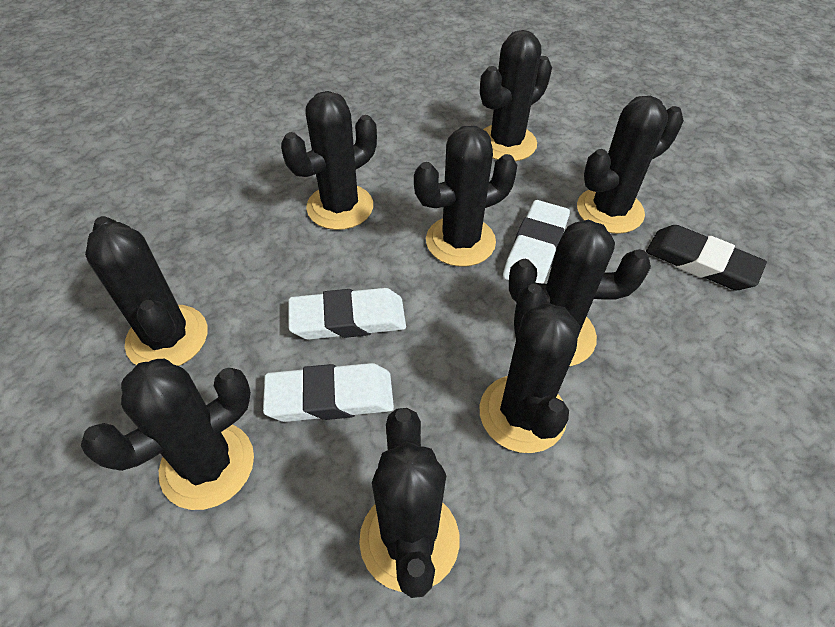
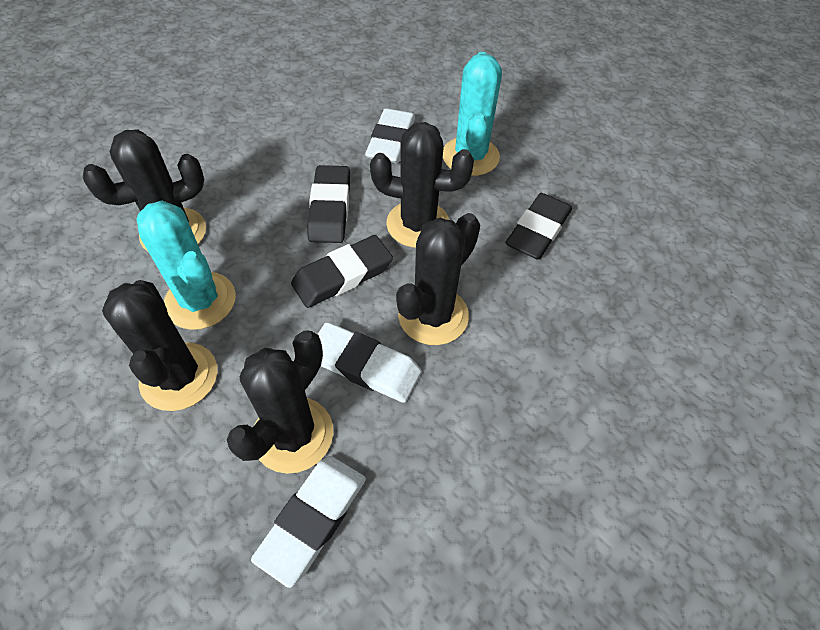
black cactus: 9 -> 5
black eraser: 1 -> 3
turquoise cactus: 0 -> 2

